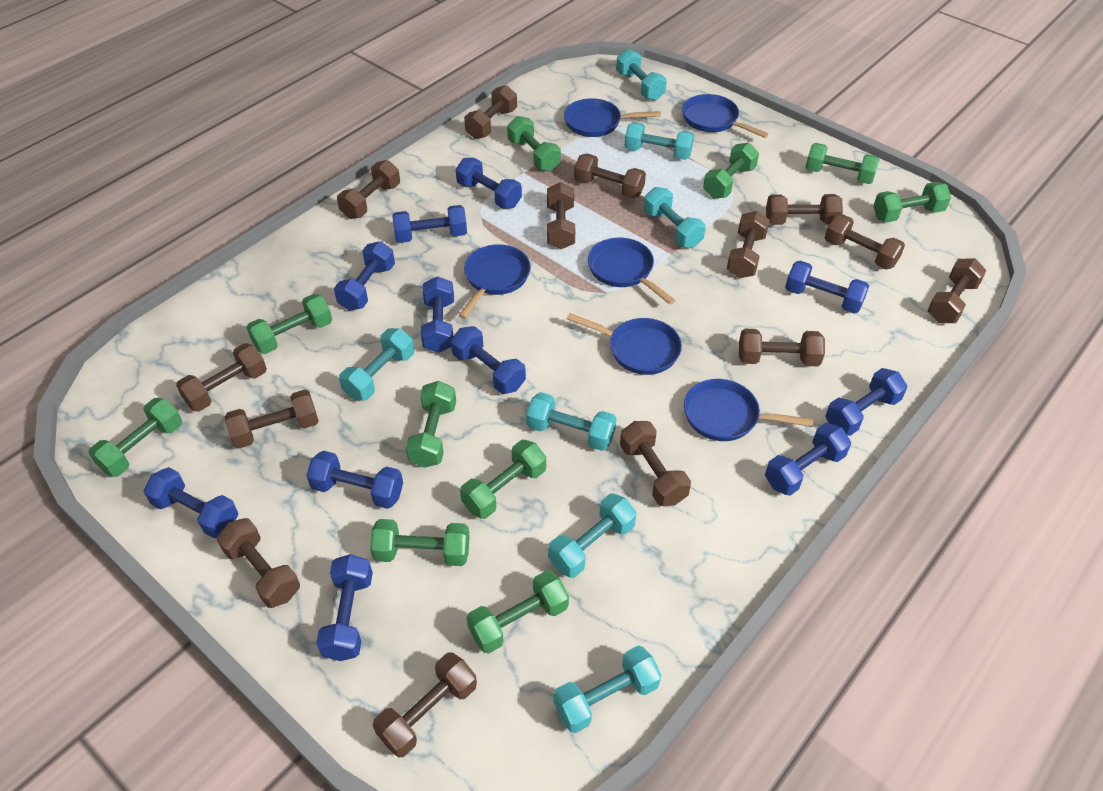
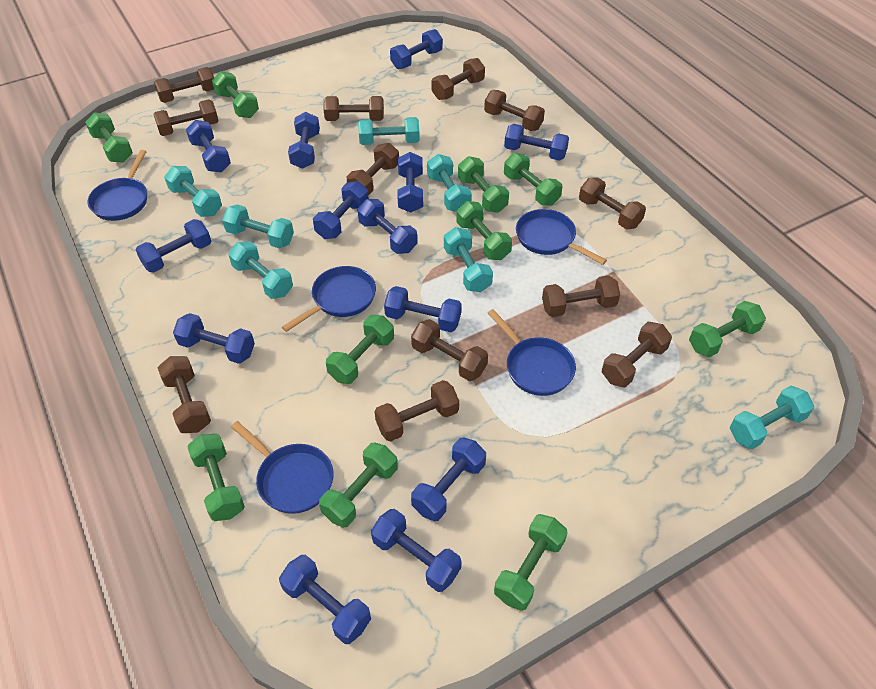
blue dumbbell: 11 -> 13
blue pan: 6 -> 5
brown dumbbell: 14 -> 12

